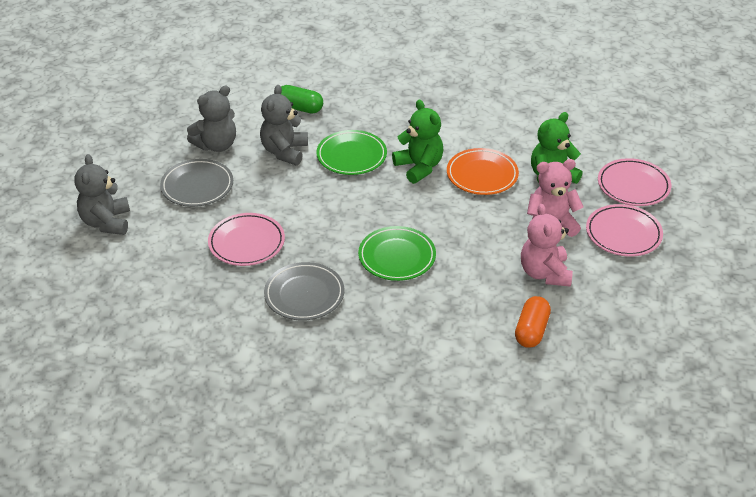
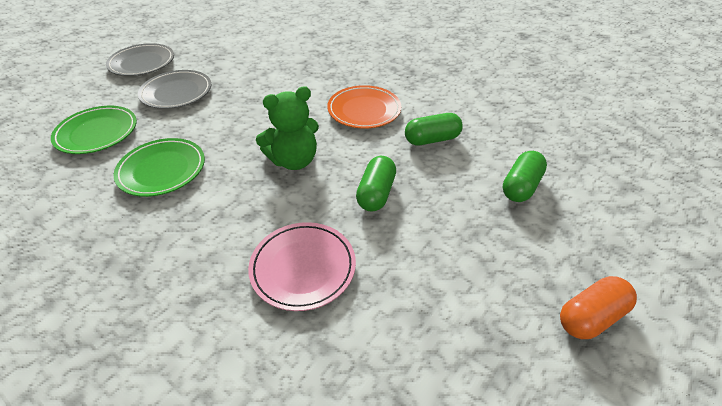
green capsule: 1 -> 3
green teddy bear: 2 -> 1
grey teddy bear: 3 -> 0
pink plate: 3 -> 1
pink teddy bear: 2 -> 0

